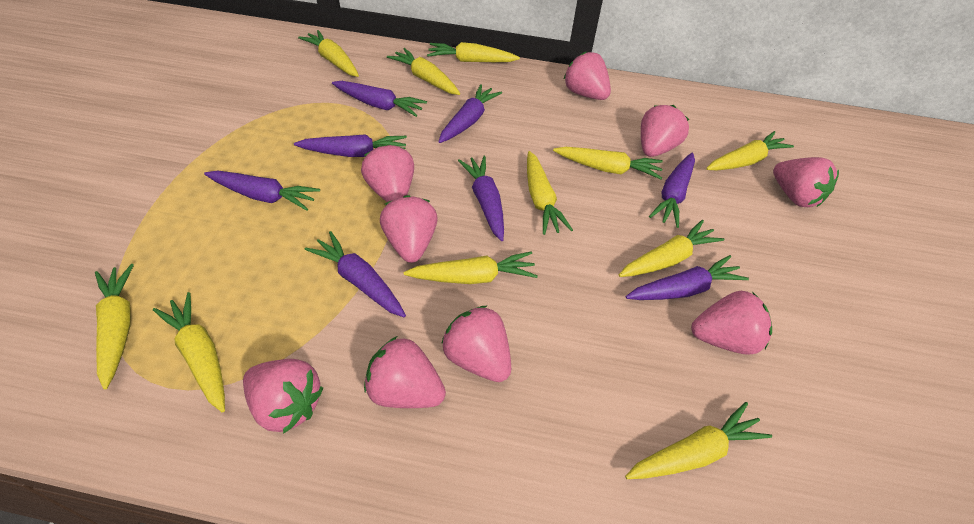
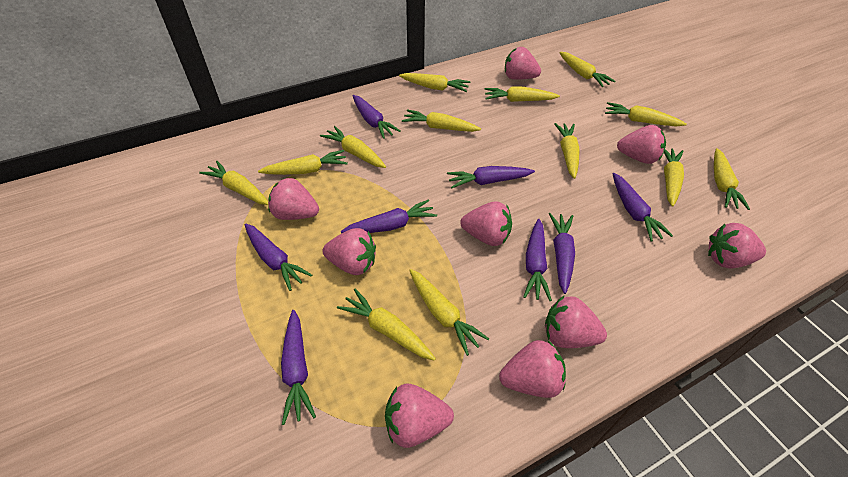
yellow carrot: 11 -> 13

